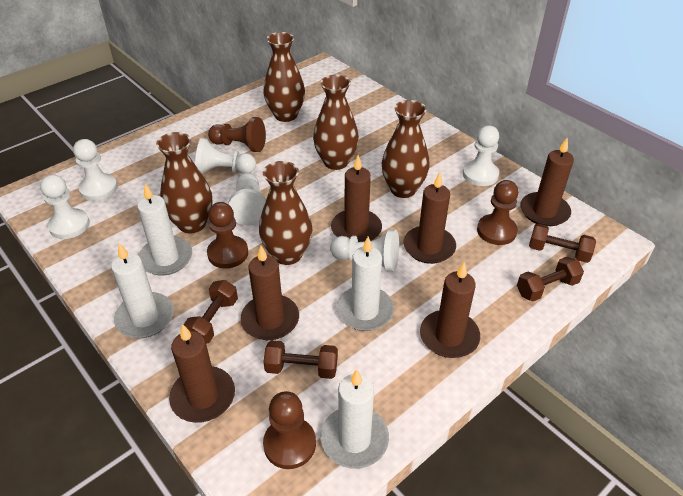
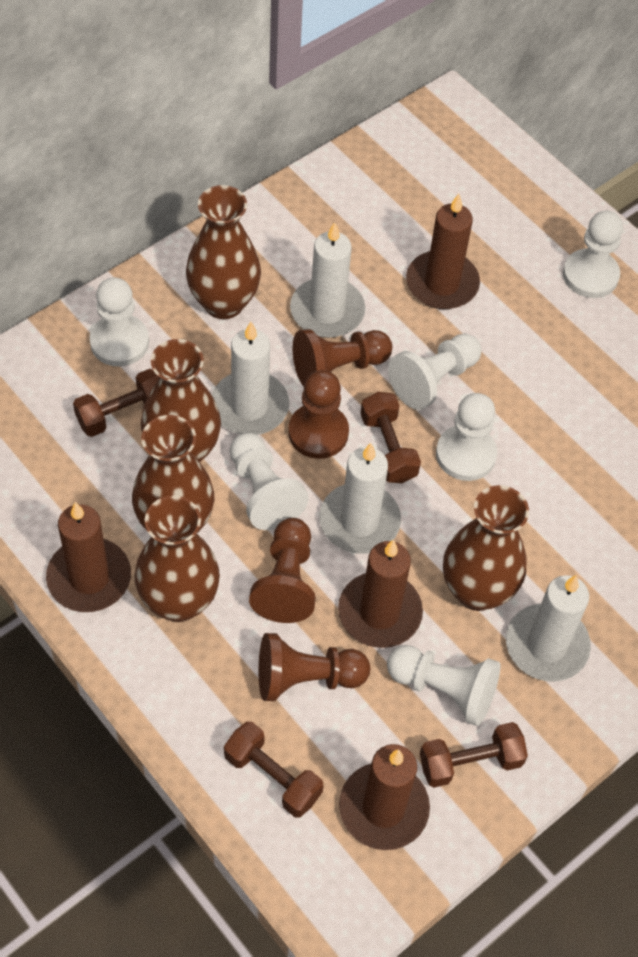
brown candle: 6 -> 4

